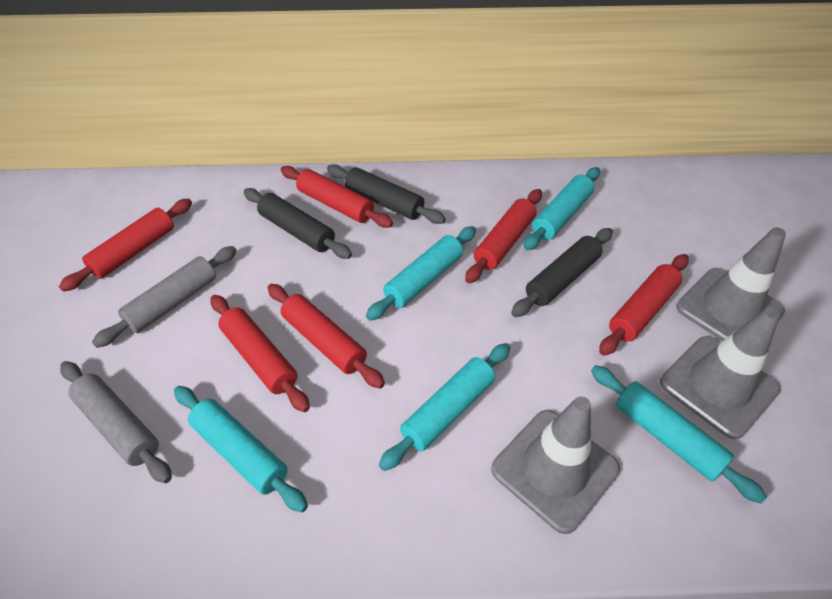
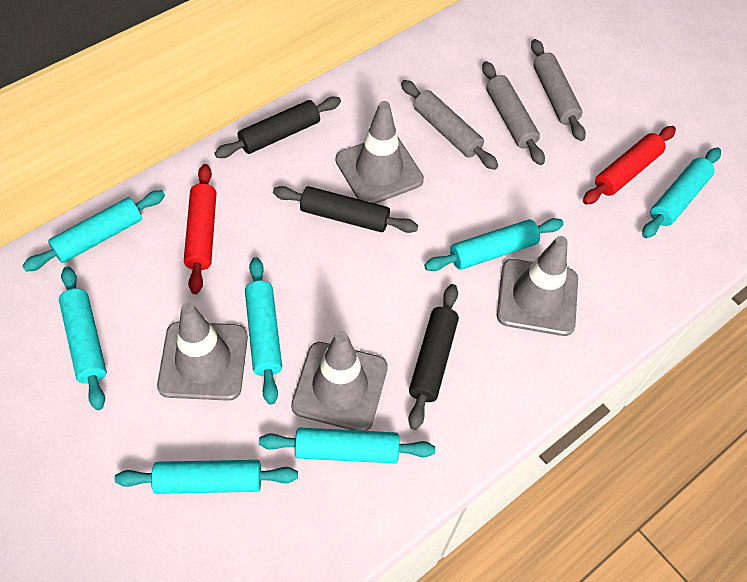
grey rolling pin: 2 -> 3
grey traffic cone: 3 -> 4
red rolling pin: 6 -> 2
turquoise rolling pin: 5 -> 7

